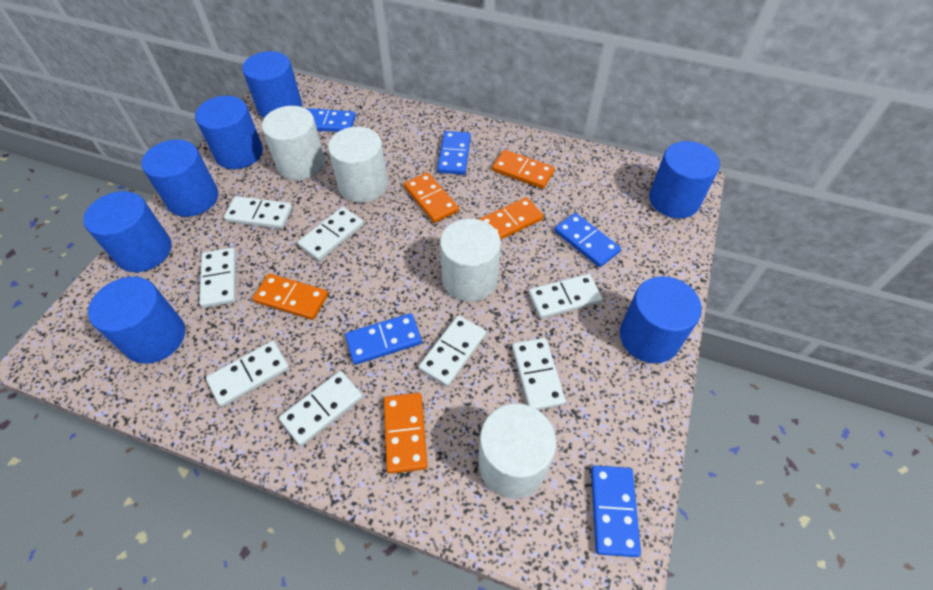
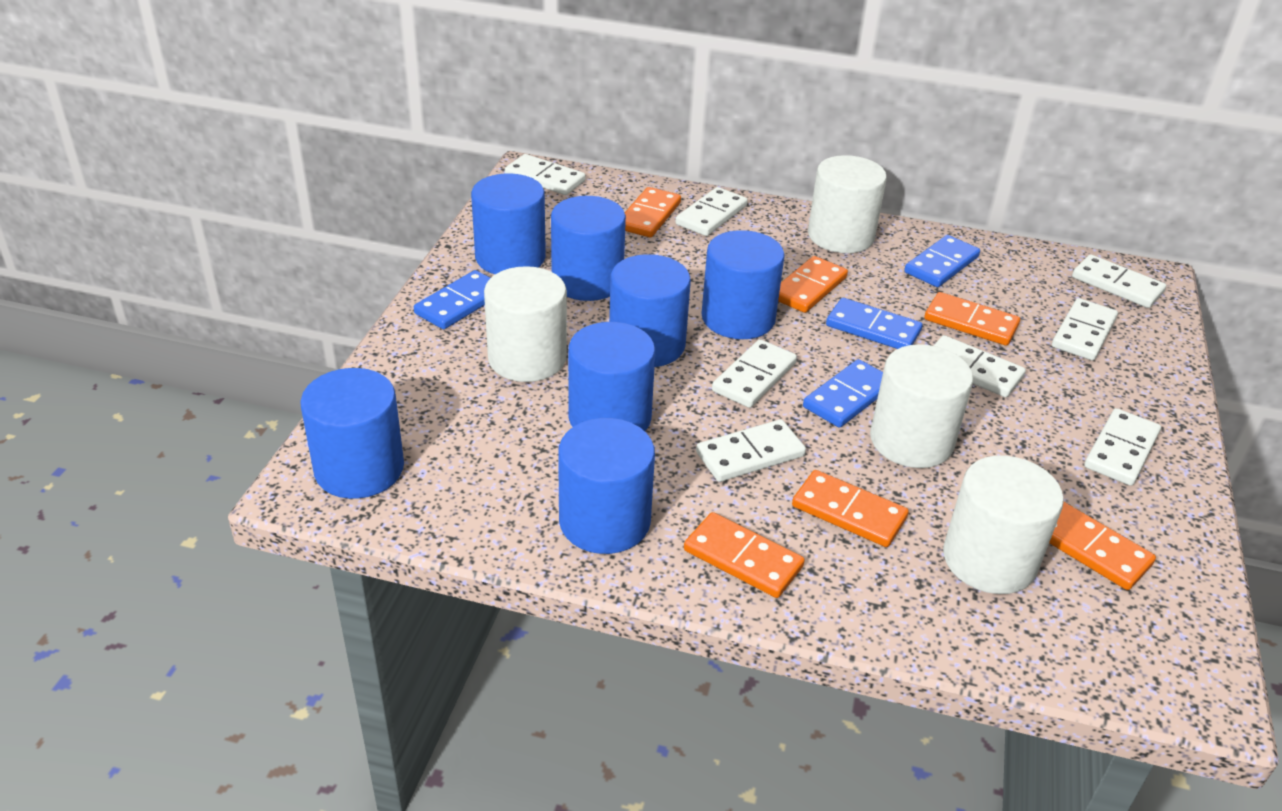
blue domino: 5 -> 4
orange domino: 5 -> 6

